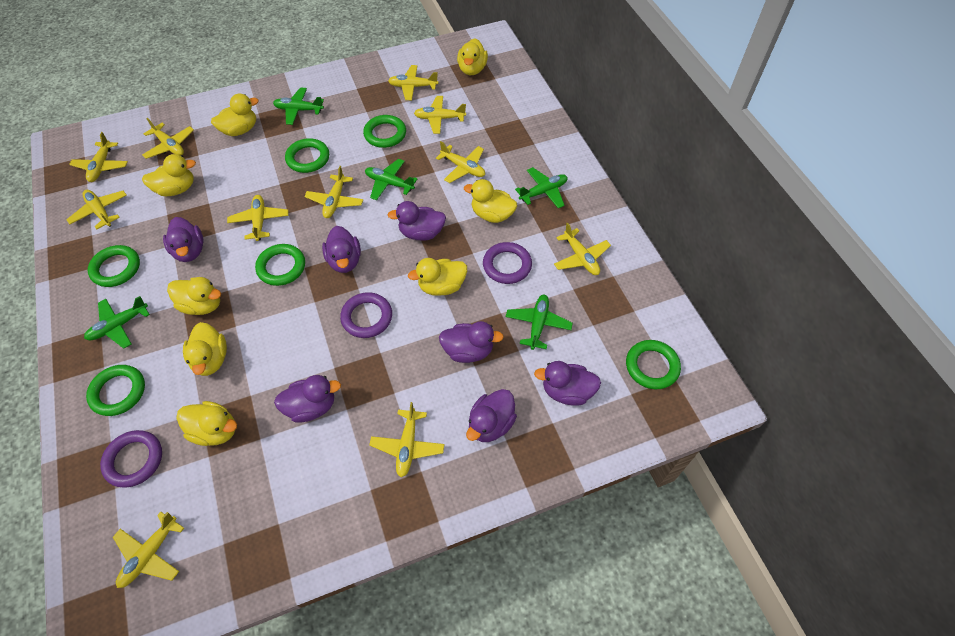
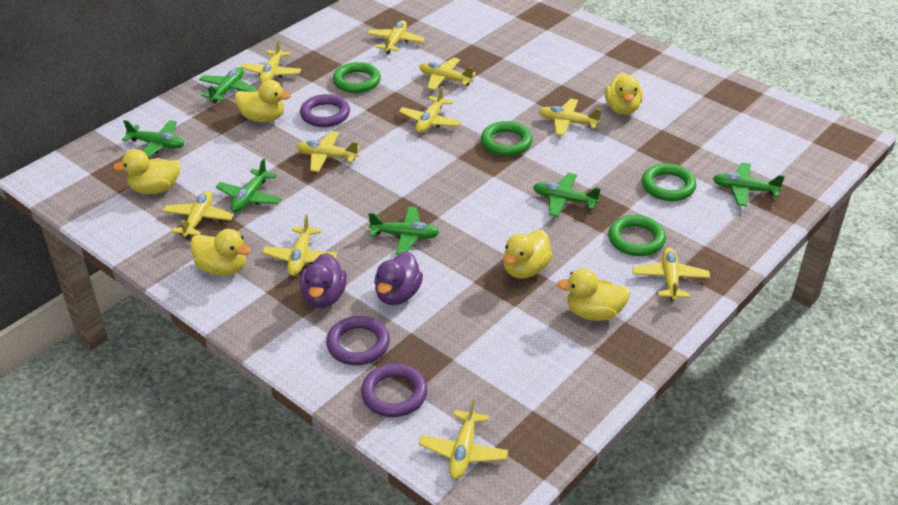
green plane: 5 -> 6
green ring: 6 -> 4
purple duck: 7 -> 2
yellow duck: 8 -> 6
yellow plane: 11 -> 10

